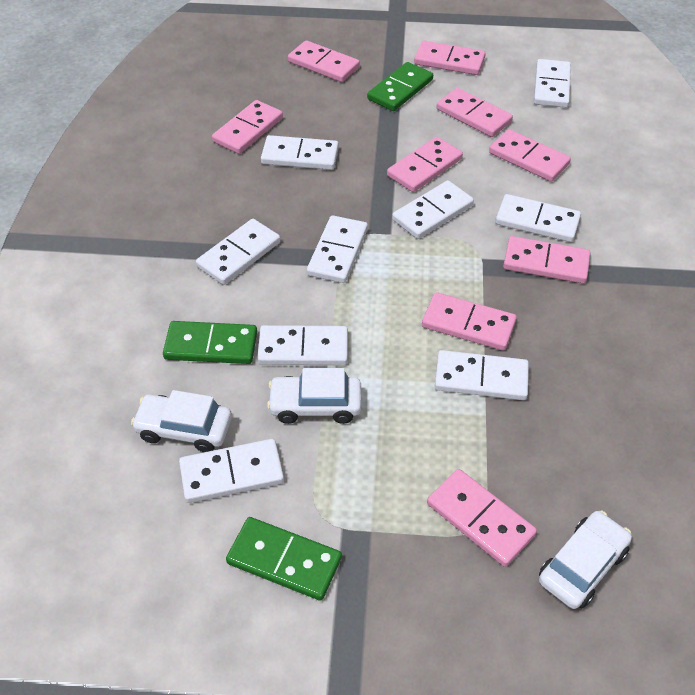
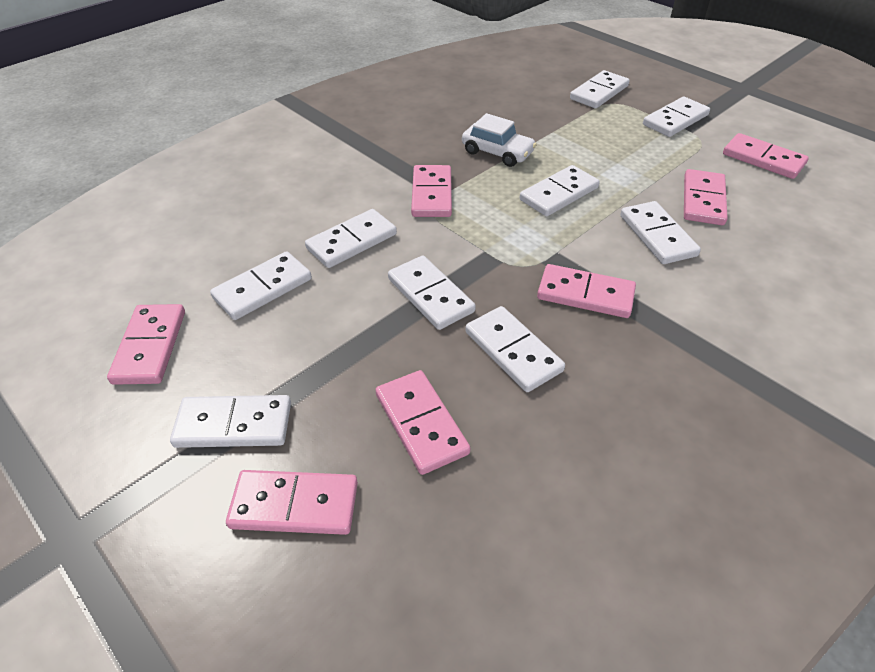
green domino: 3 -> 0
pink domino: 9 -> 7
white car: 3 -> 1

